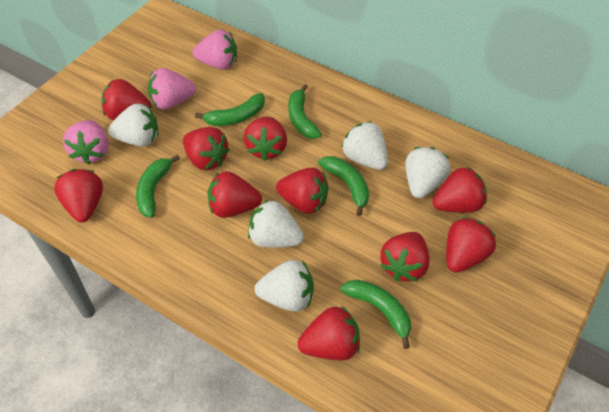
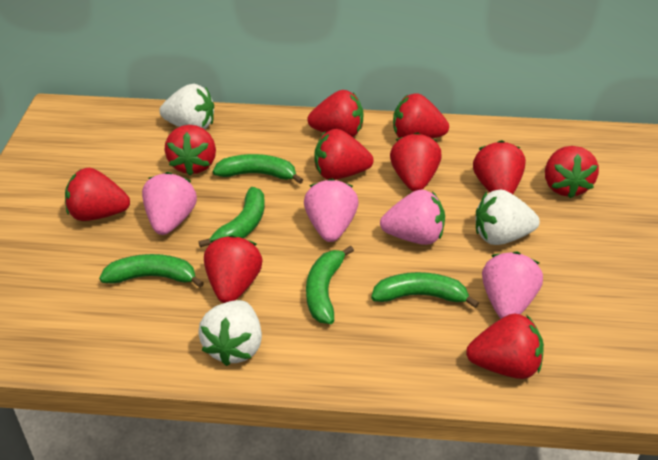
pink strawberry: 3 -> 4
white strawberry: 5 -> 3

